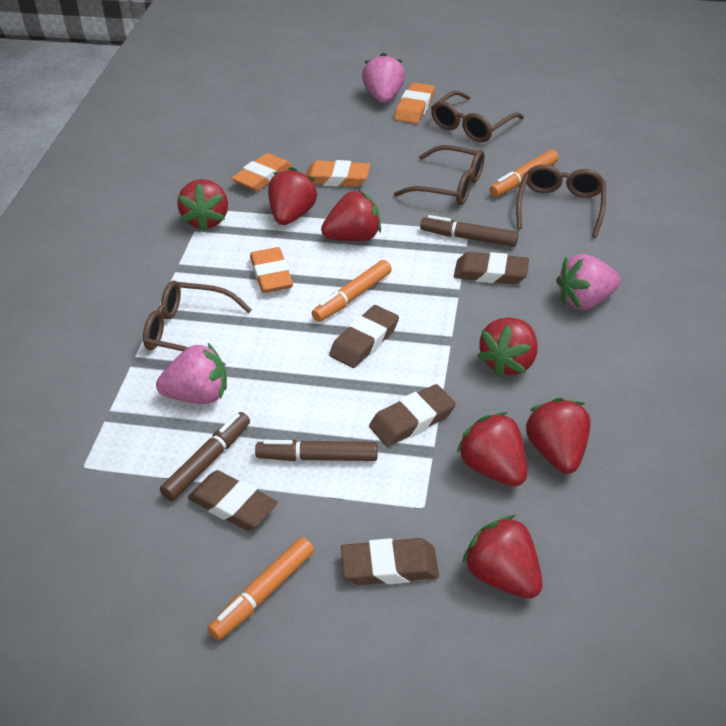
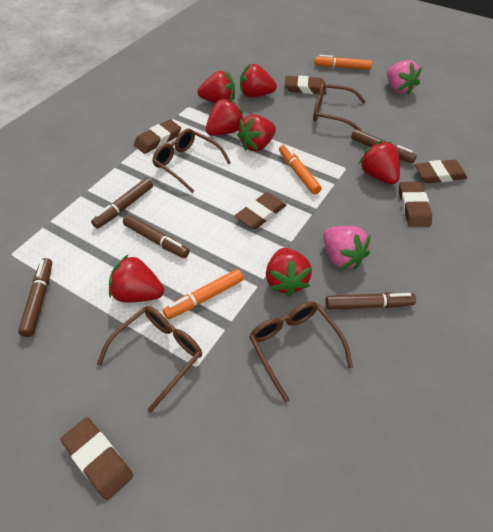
brown eraser: 5 -> 6
brown marker: 3 -> 5
orange eraser: 4 -> 0
pink strawberry: 3 -> 2

